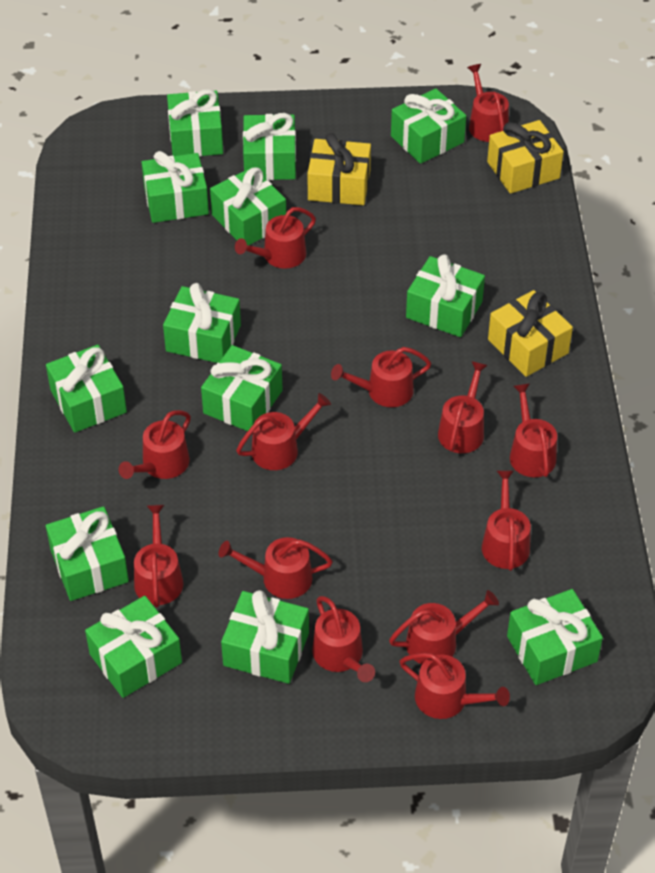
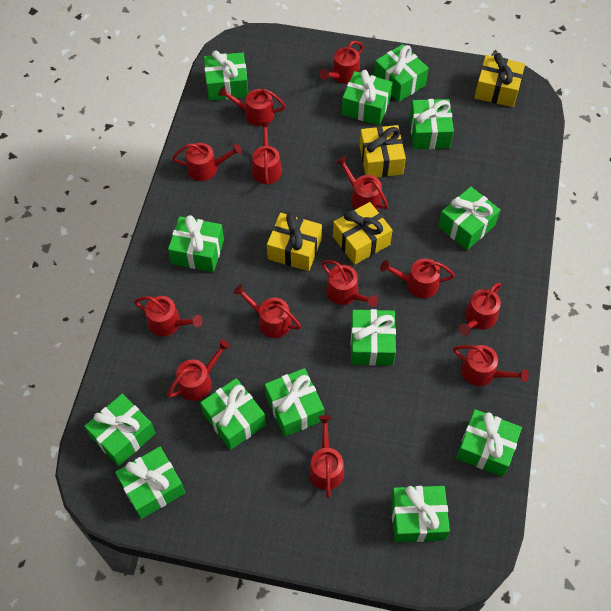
yellow gift: 3 -> 4

